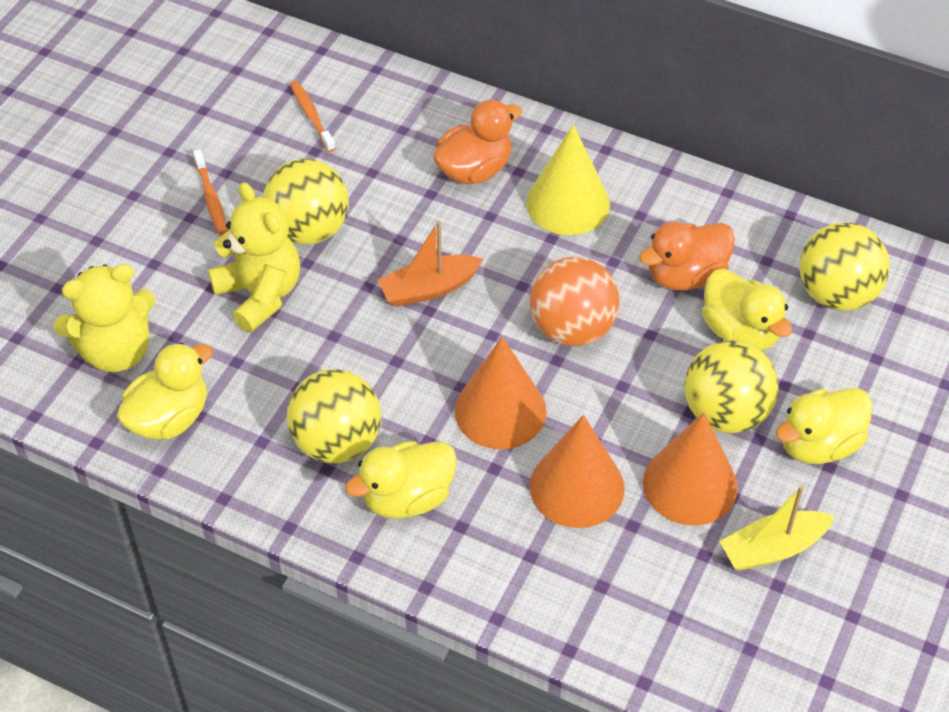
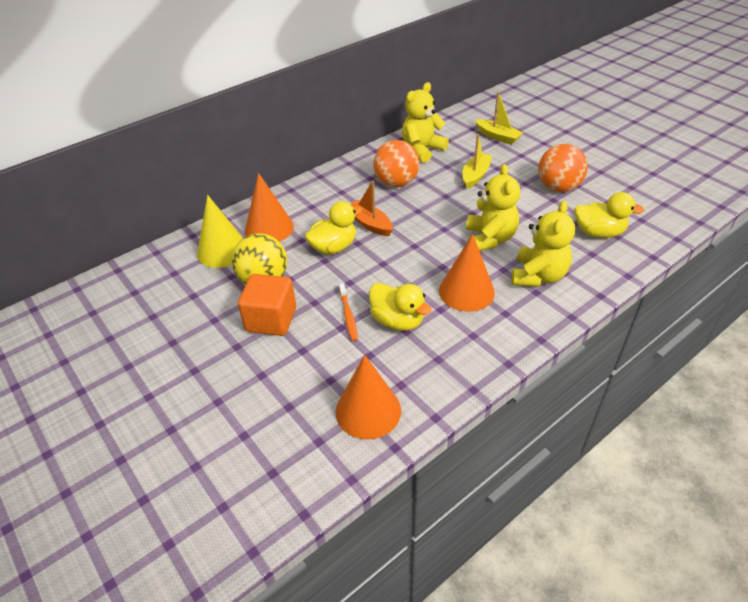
orange ball: 1 -> 2
orange cube: 0 -> 1
orange duck: 2 -> 0
orange toothbrush: 2 -> 1
yellow ball: 4 -> 1
yellow boat: 1 -> 2
yellow duck: 4 -> 3
yellow teddy bear: 2 -> 3

